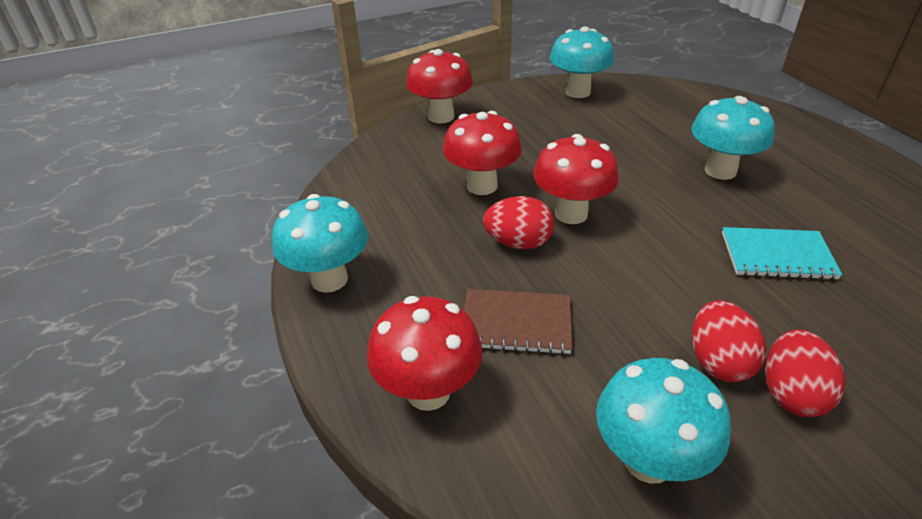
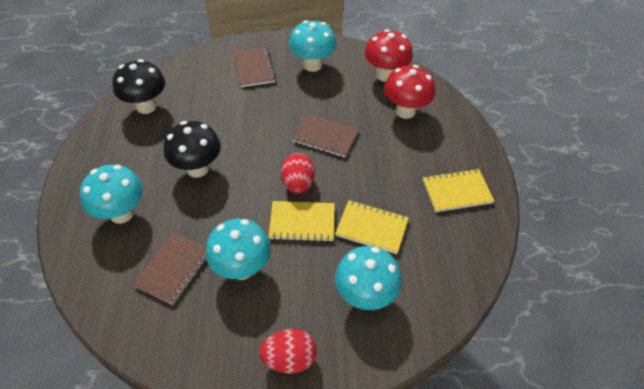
black mushroom: 0 -> 2
brown notebook: 1 -> 3
red egg: 3 -> 2
red mushroom: 4 -> 2
turquoise notebook: 1 -> 0
yellow notebook: 0 -> 3

